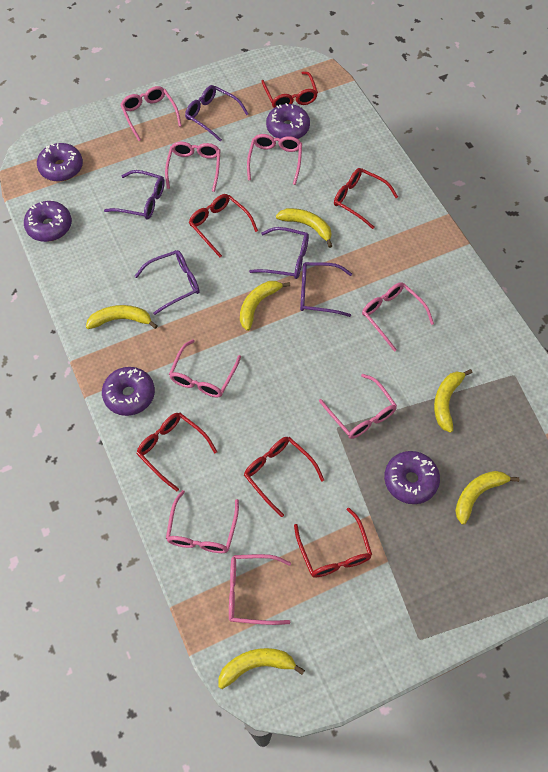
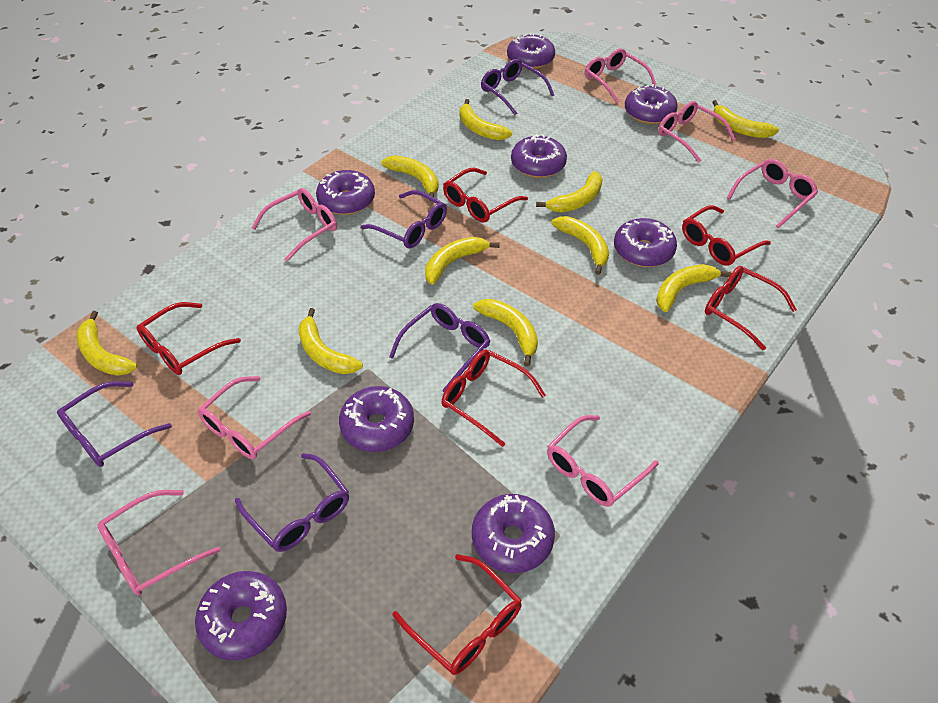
pink glasses: 8 -> 7
purple donut: 5 -> 8
yellow banana: 6 -> 10

